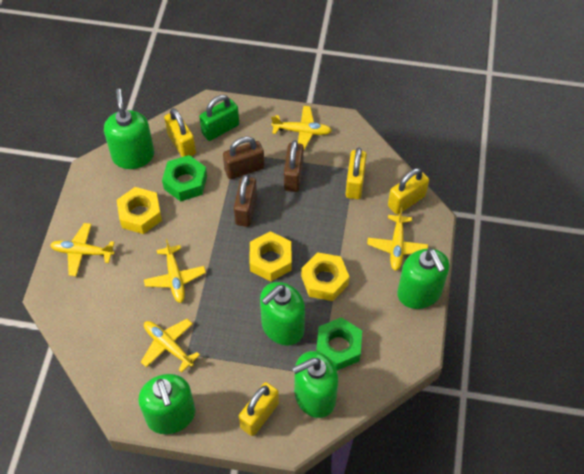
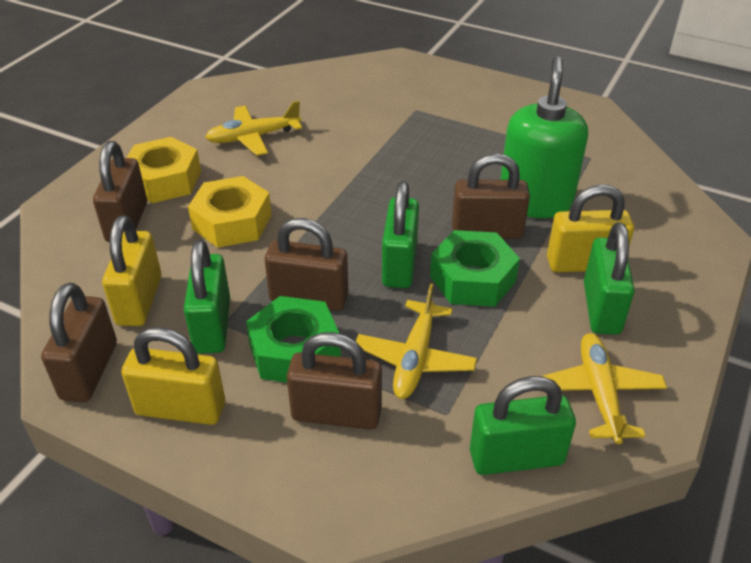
brown padlock: 3 -> 5
green padlock: 1 -> 4
green soap dispenser: 5 -> 1
yellow nut: 3 -> 2
yellow padlock: 4 -> 3
yellow plane: 5 -> 3

